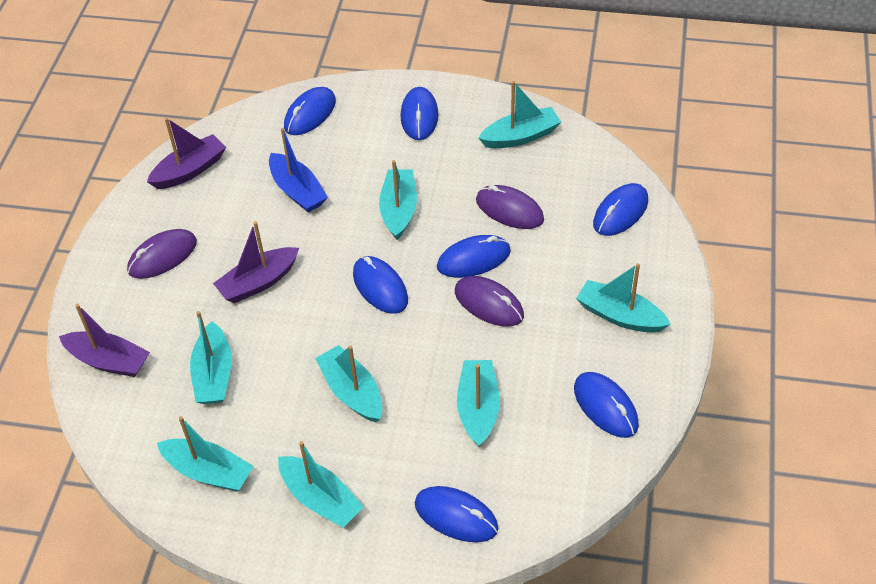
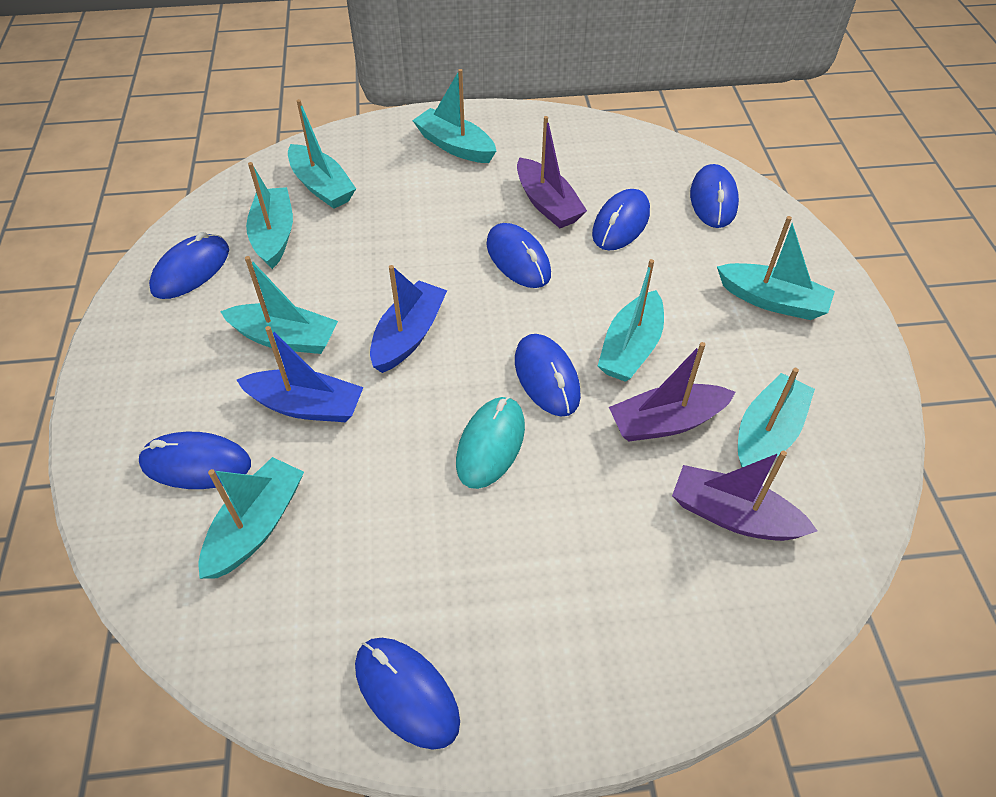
blue boat: 1 -> 2
purple mouse: 3 -> 0
turquoise mouse: 0 -> 1

